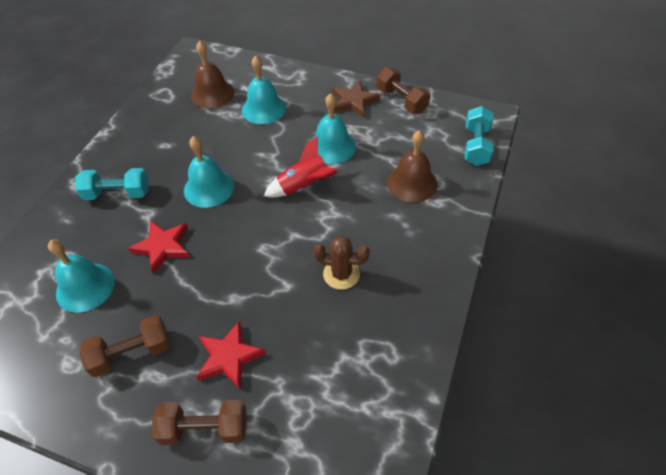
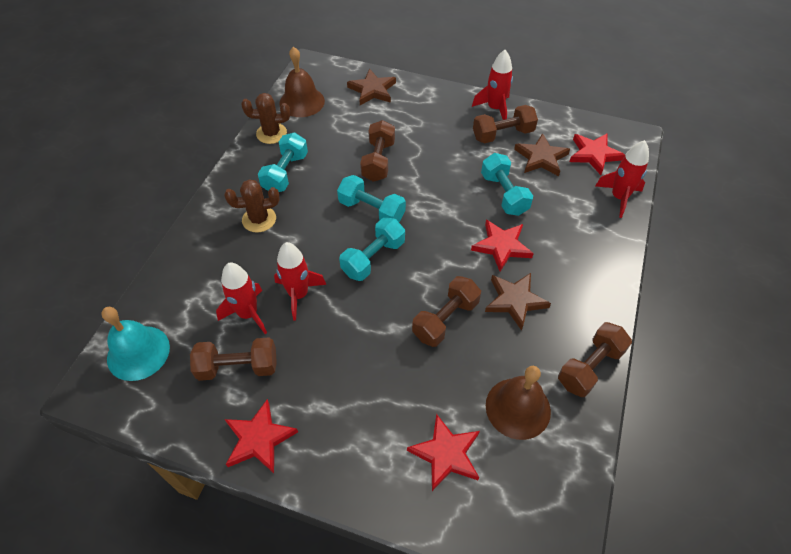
brown cactus: 1 -> 2
brown dumbbell: 3 -> 5
brown star: 1 -> 3
red rocket: 1 -> 4
red star: 2 -> 4
turquoise bell: 4 -> 1
turquoise dumbbell: 2 -> 4

